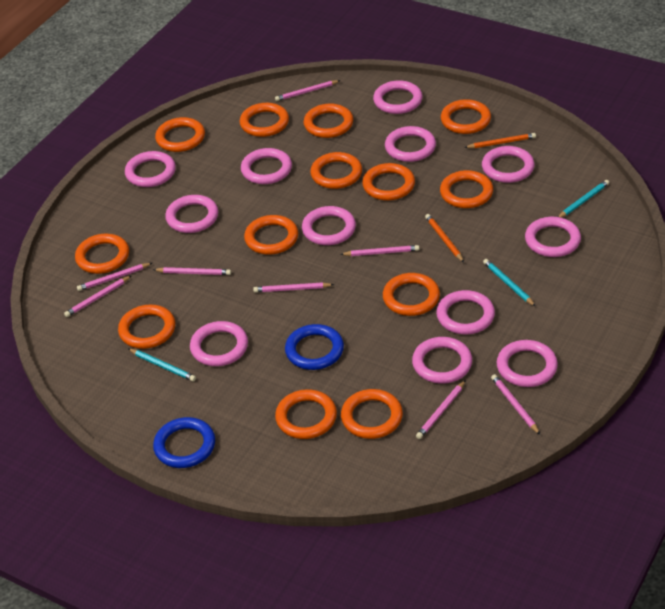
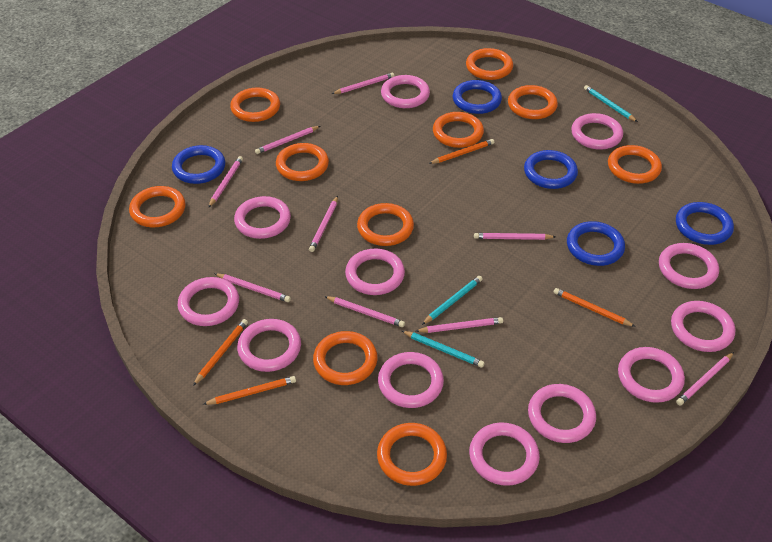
blue ring: 2 -> 5
orange pencil: 2 -> 4
orange ring: 13 -> 10
pink pencil: 8 -> 9

